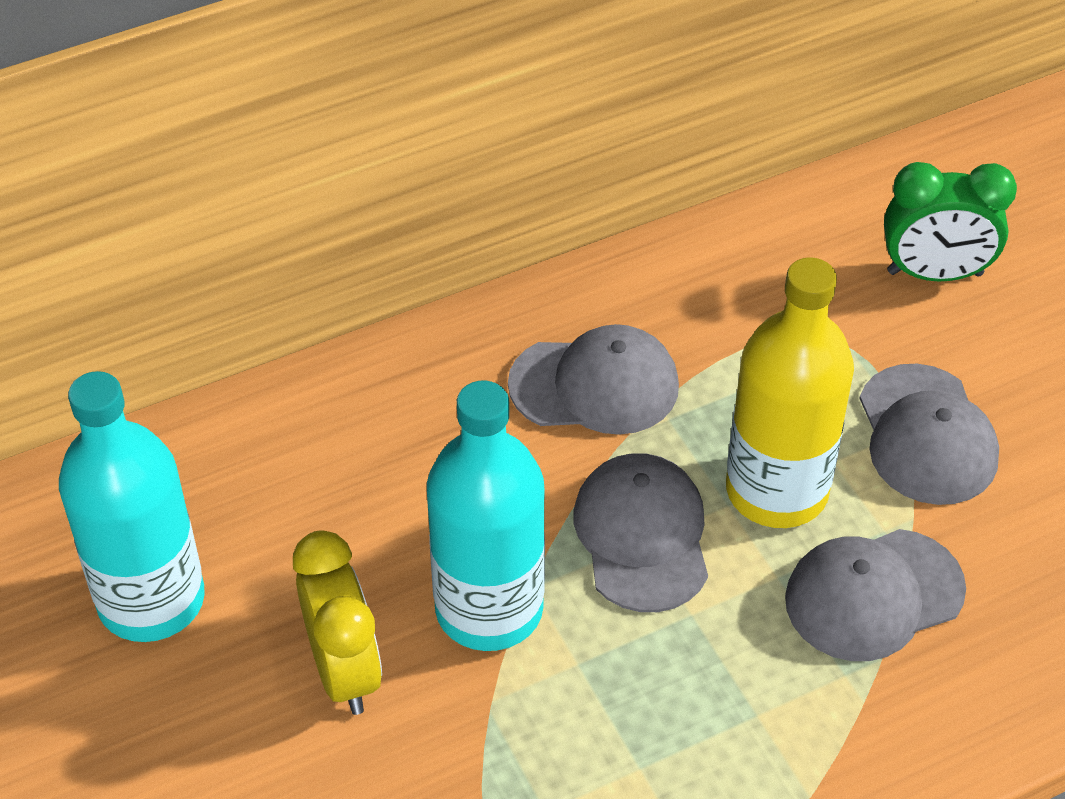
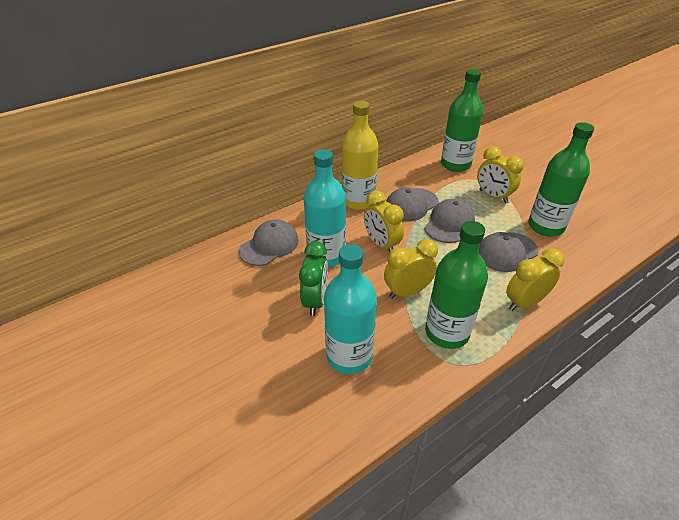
green bottle: 0 -> 3
yellow clock: 1 -> 4

